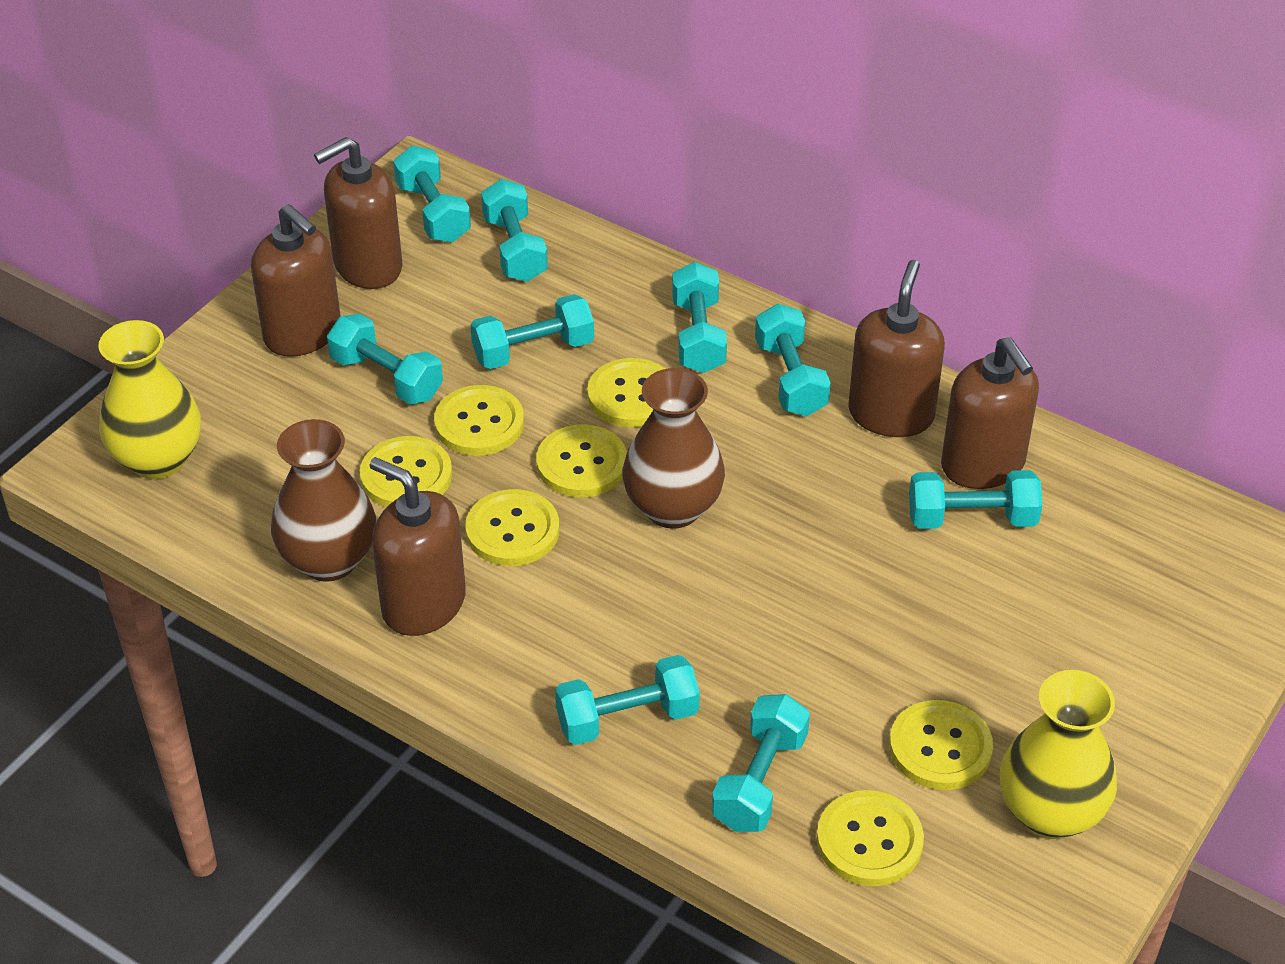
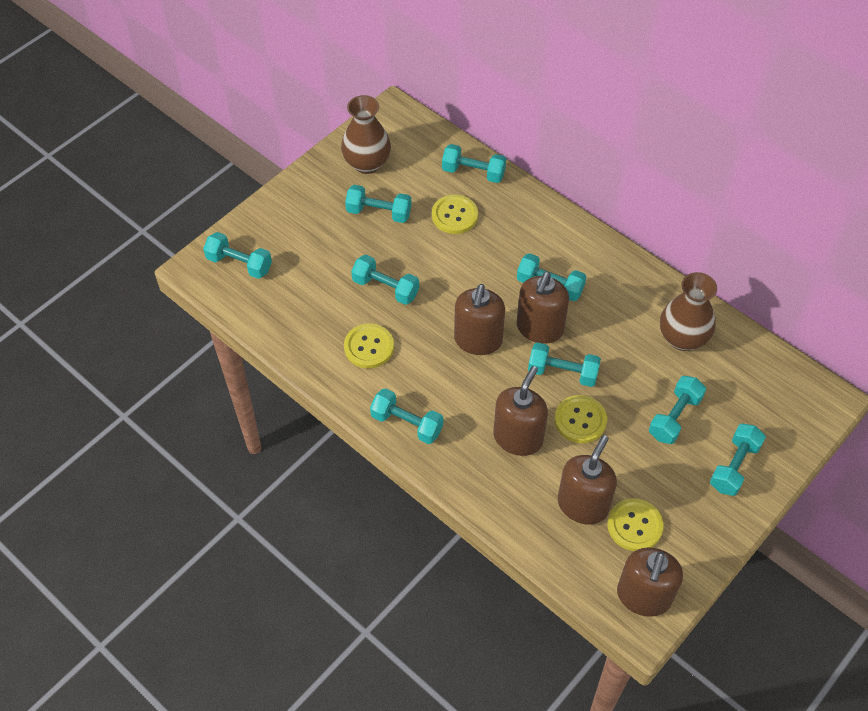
yellow button: 7 -> 4
yellow vase: 2 -> 0

